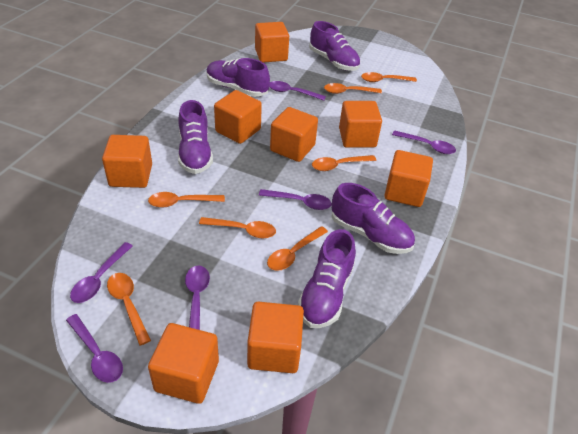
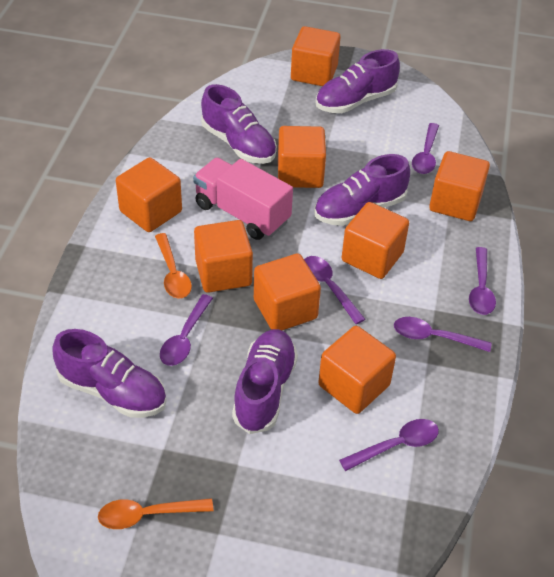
orange spoon: 7 -> 2
pink truck: 0 -> 1

